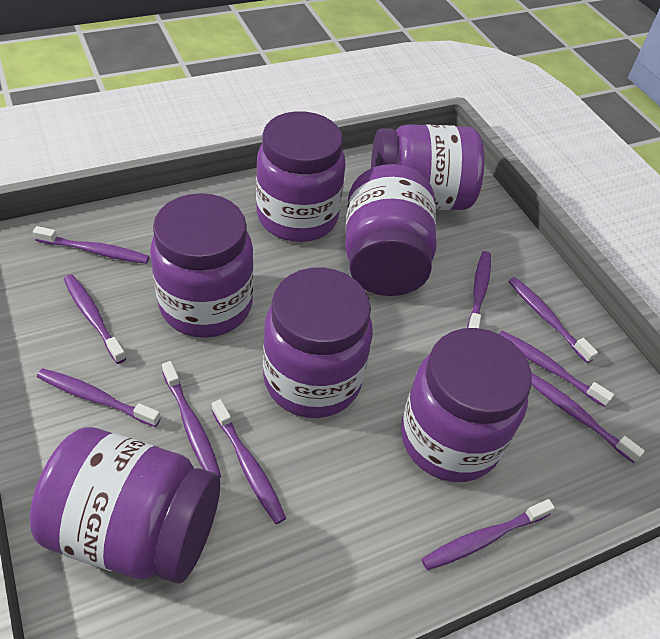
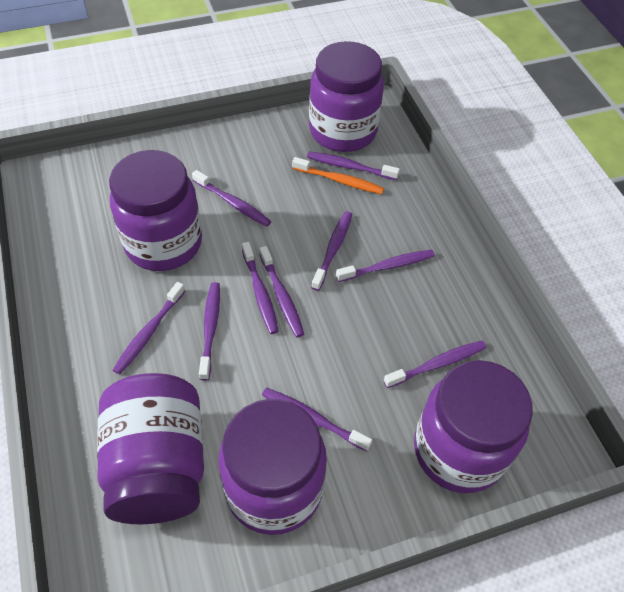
orange toothbrush: 0 -> 1
purple jar: 7 -> 5

